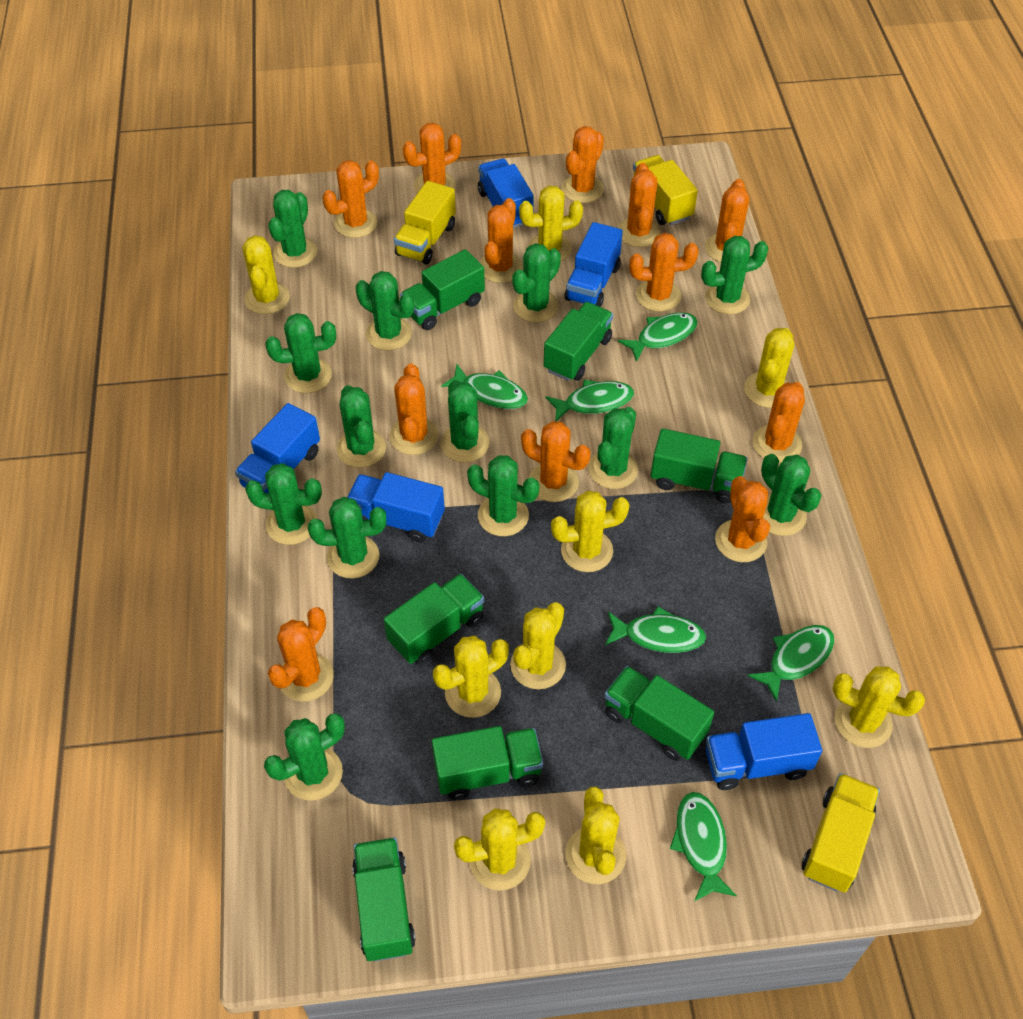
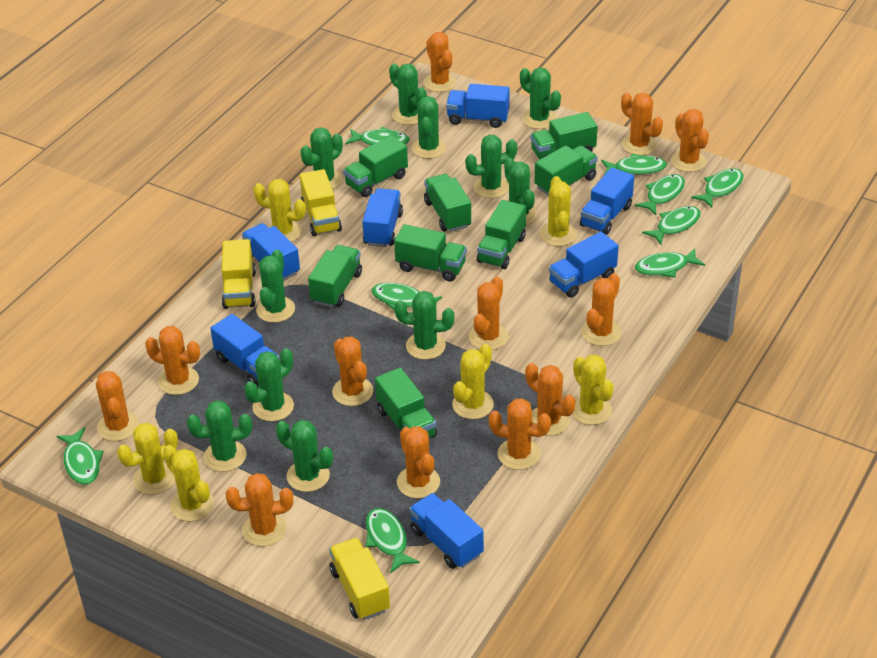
blue truck: 5 -> 7
green cactus: 13 -> 11
green fish: 6 -> 9
green truck: 7 -> 8
yellow cactus: 9 -> 6

